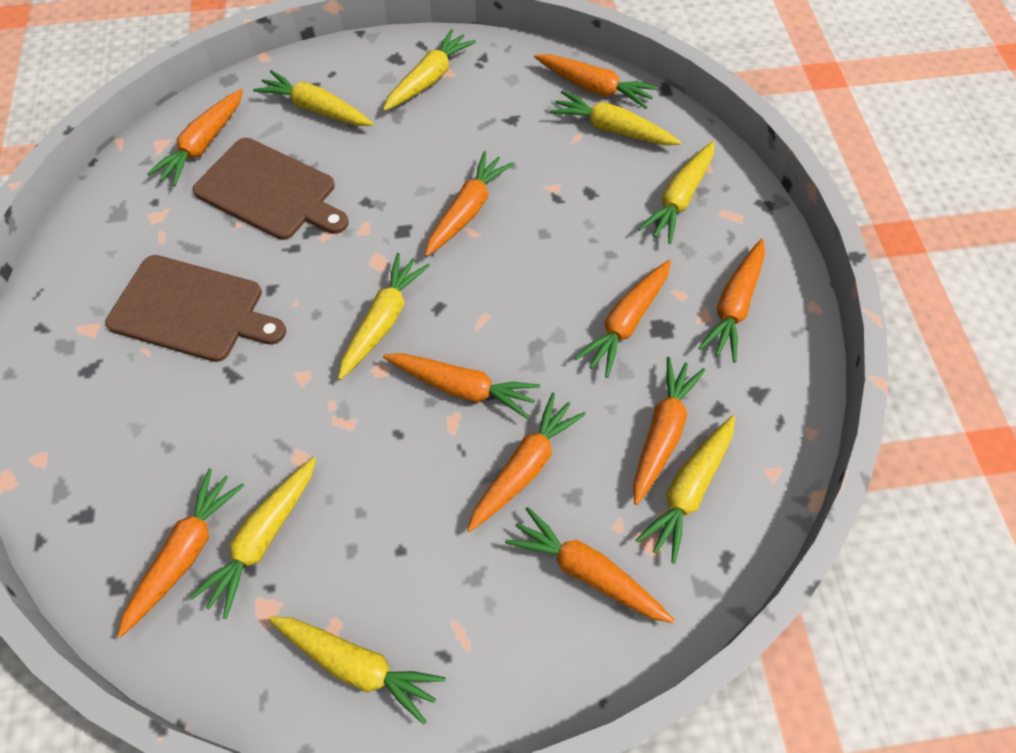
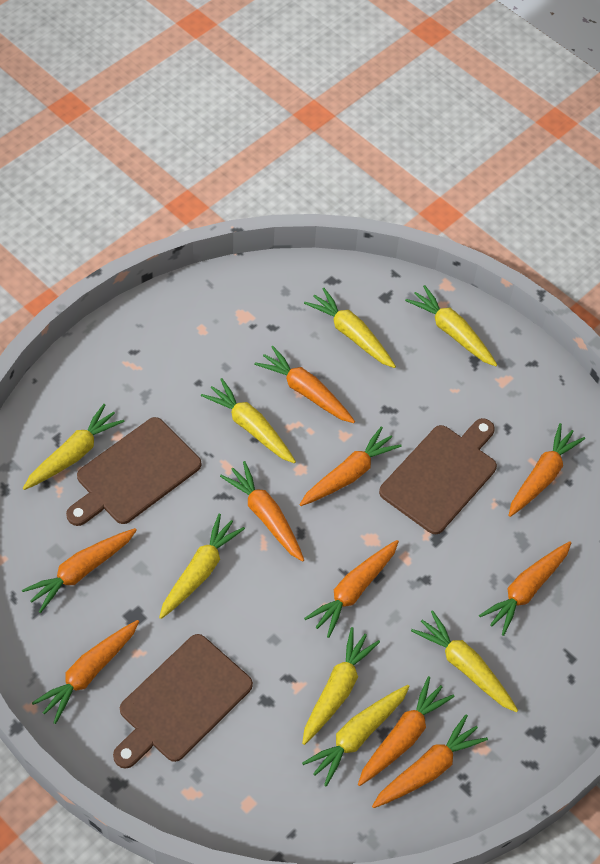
brown cutting board: 2 -> 3

